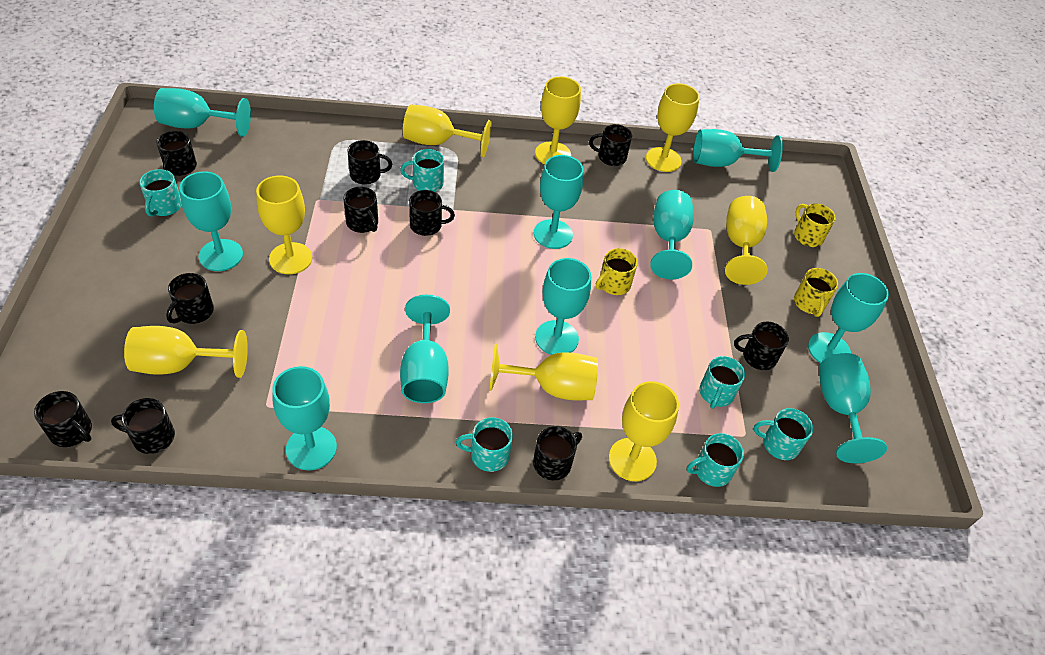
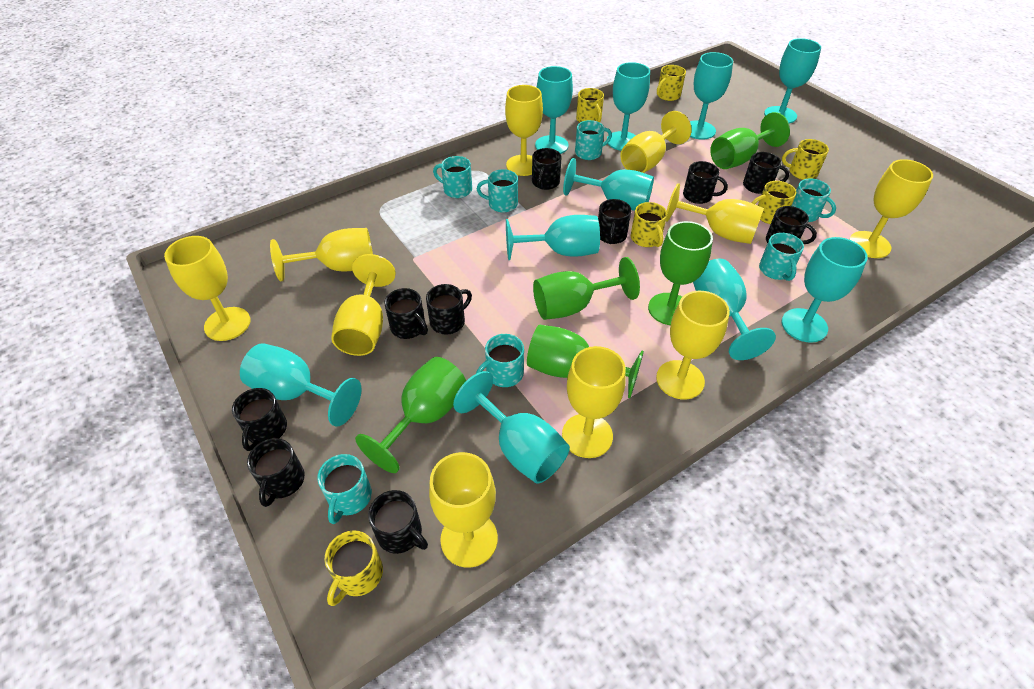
green goblet: 0 -> 5
turquoise mug: 6 -> 7
yellow goblet: 8 -> 10
yellow mug: 3 -> 6

